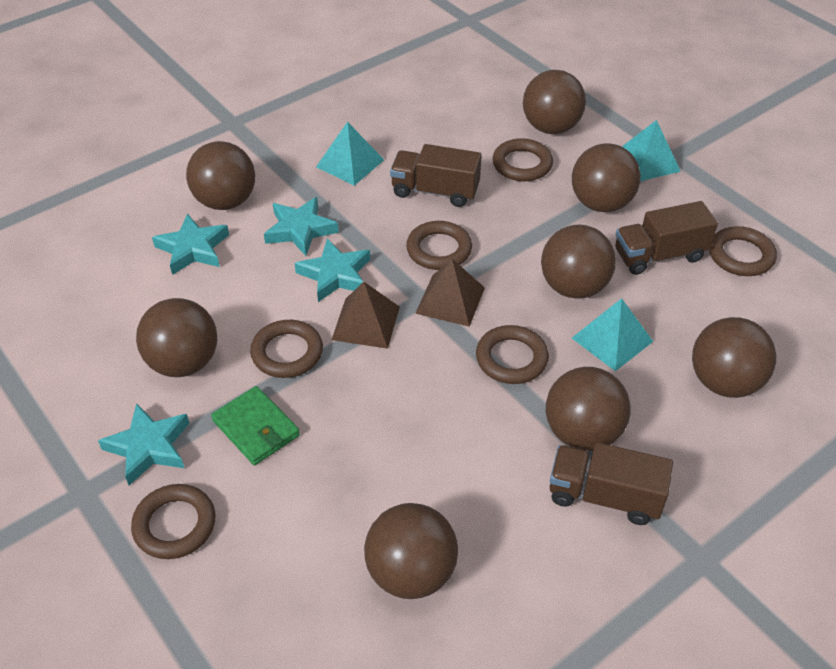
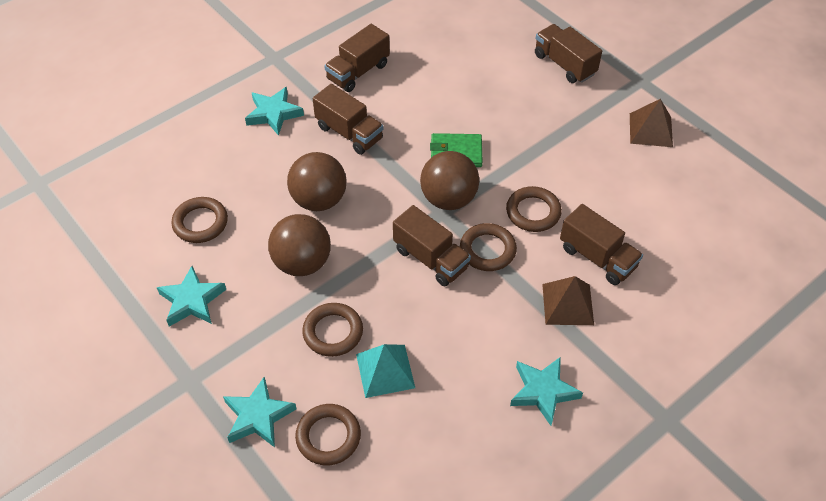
brown ball: 8 -> 3
brown ring: 6 -> 5
brown truck: 3 -> 5
turquoise pyramid: 3 -> 1

